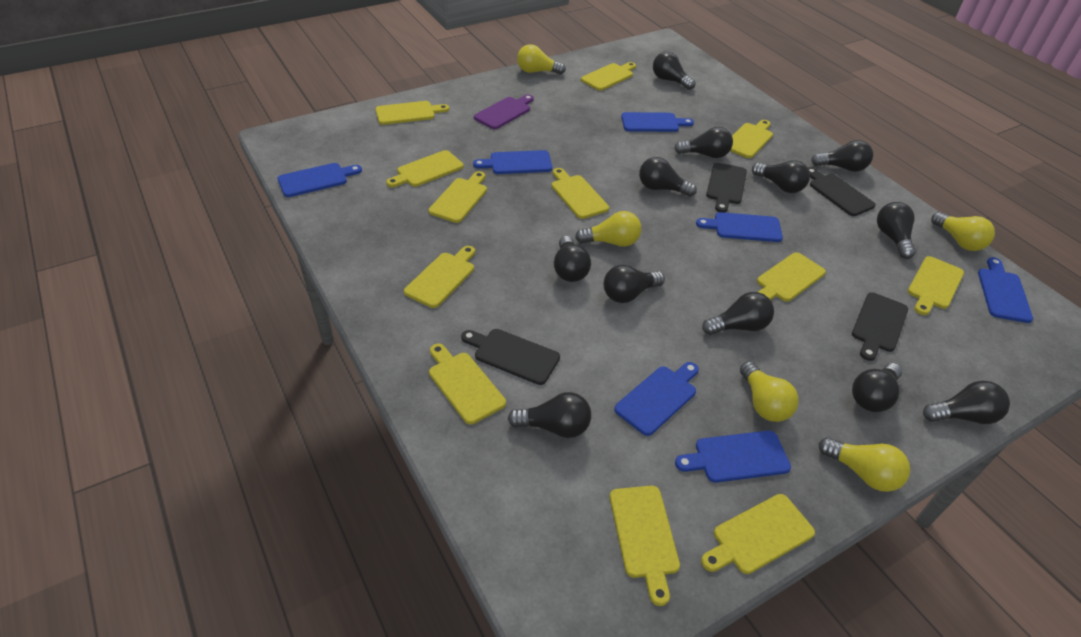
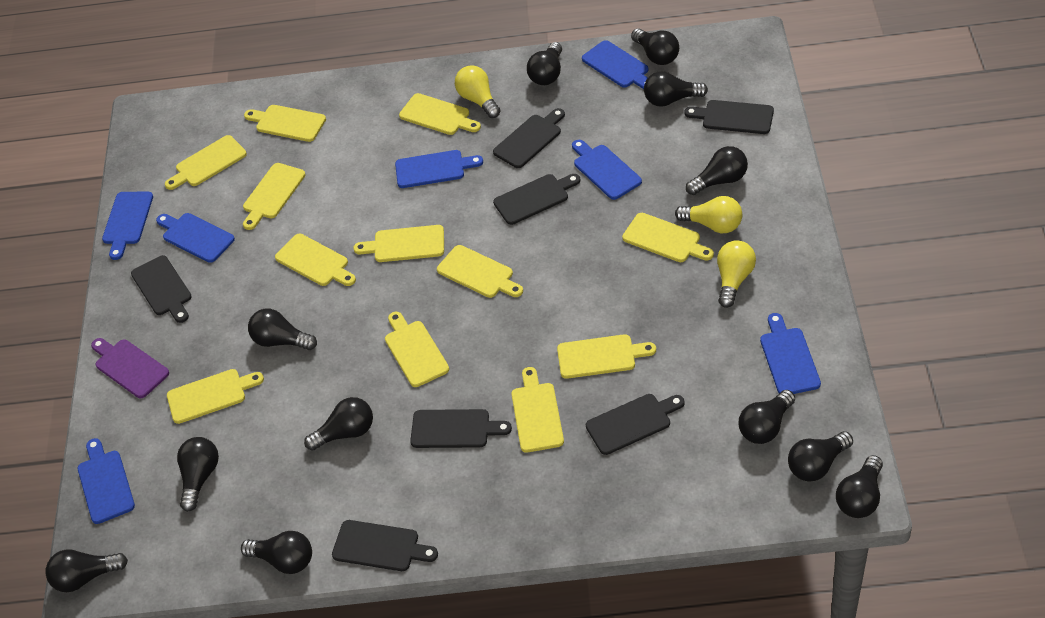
black cutting board: 4 -> 7
yellow light bulb: 5 -> 3

